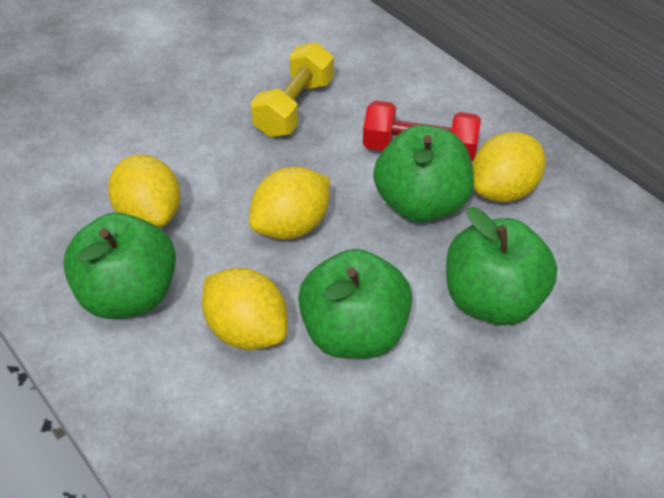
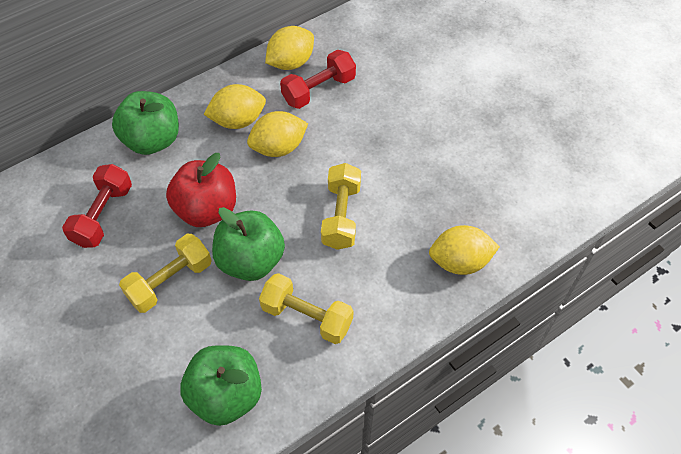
green apple: 4 -> 3
red apple: 0 -> 1
red dumbbell: 1 -> 2
yellow dumbbell: 1 -> 3

